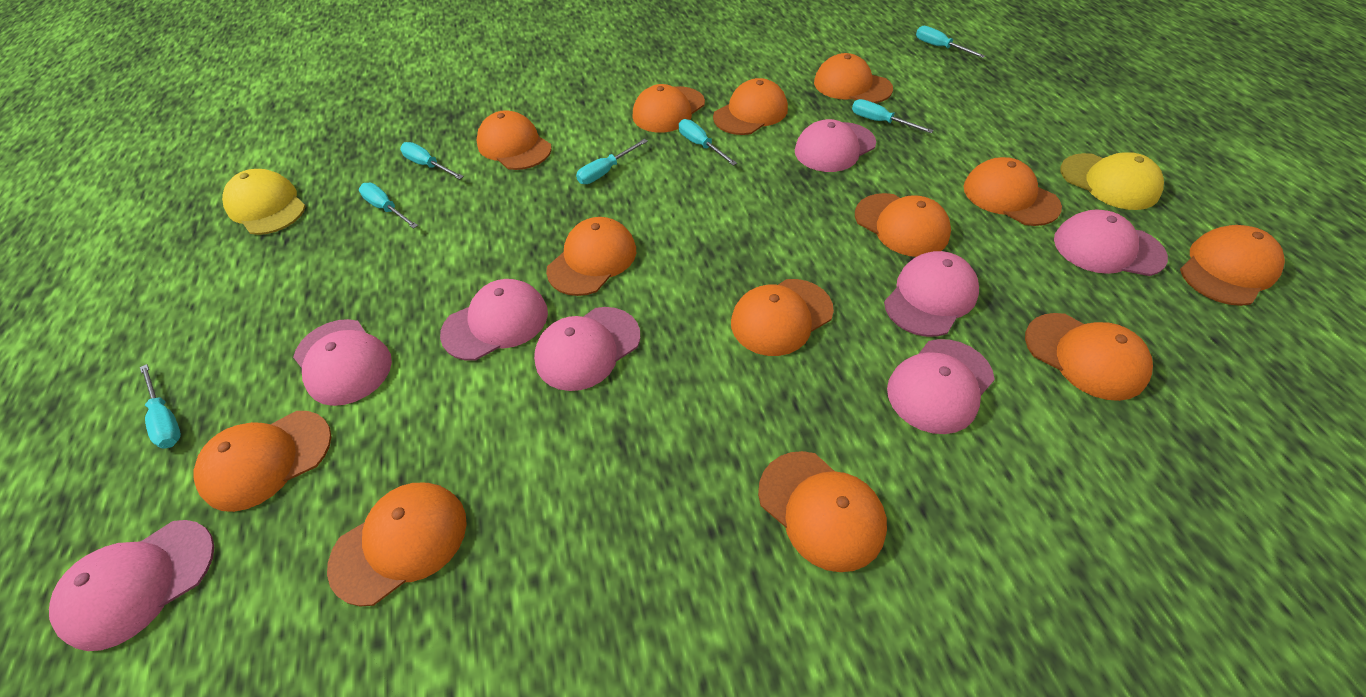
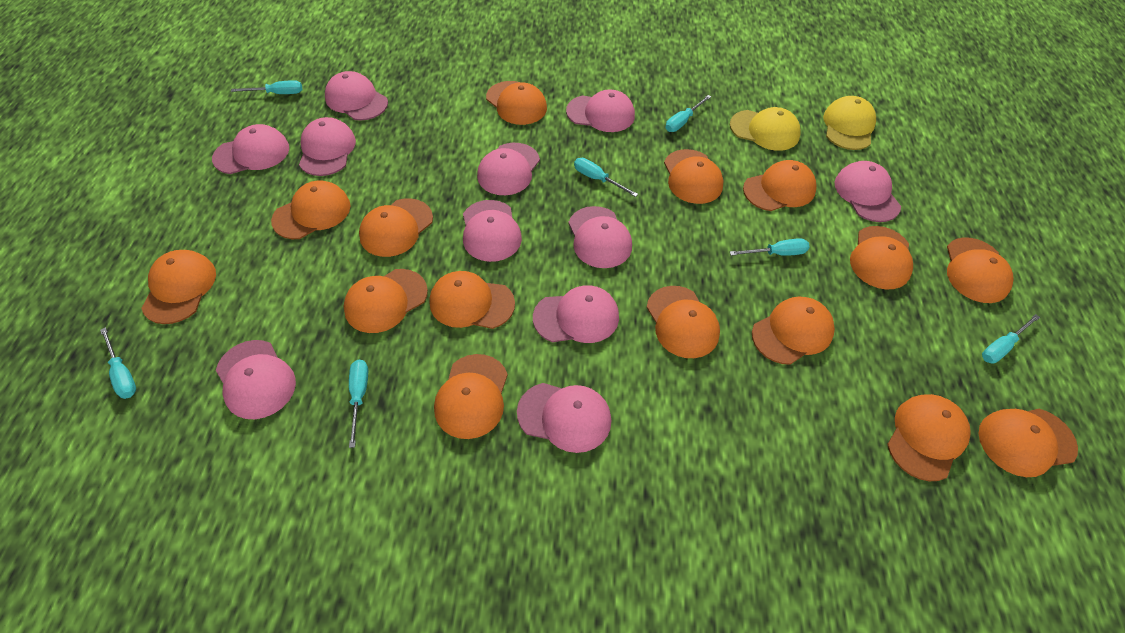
orange cap: 13 -> 15
pink cap: 8 -> 11

